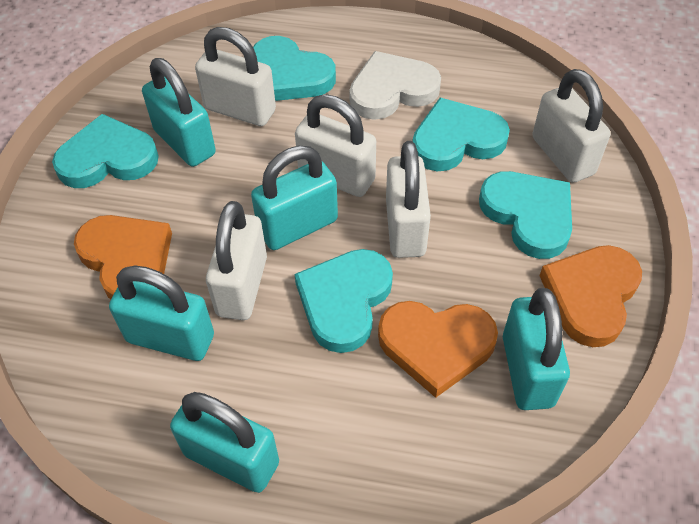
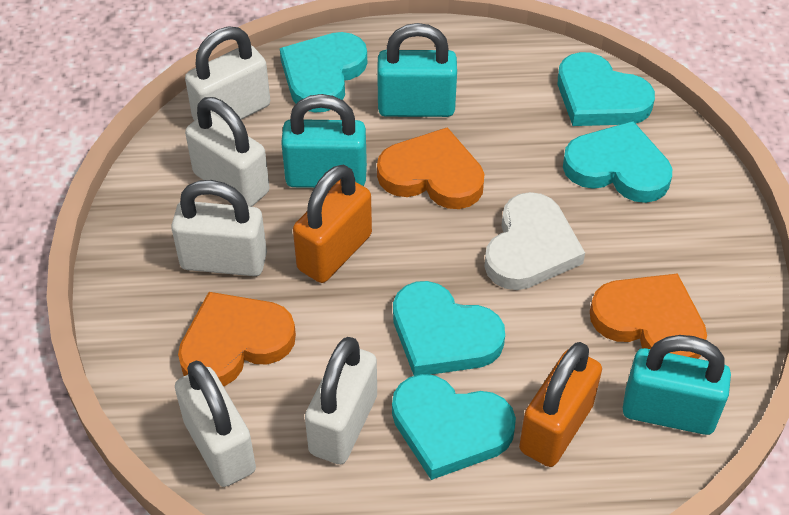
orange padlock: 0 -> 2
turquoise padlock: 5 -> 3

